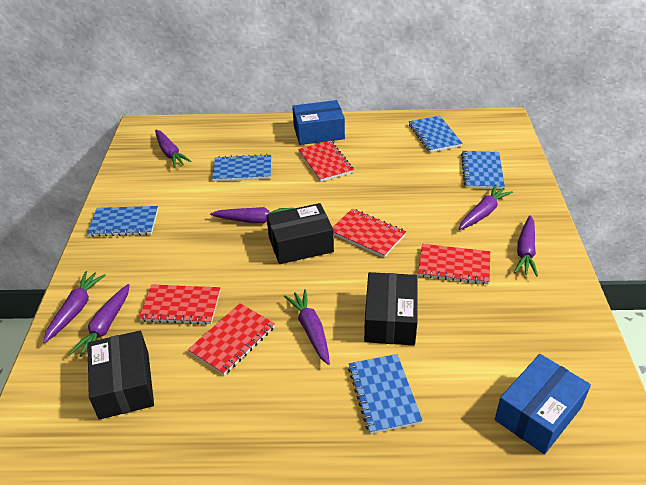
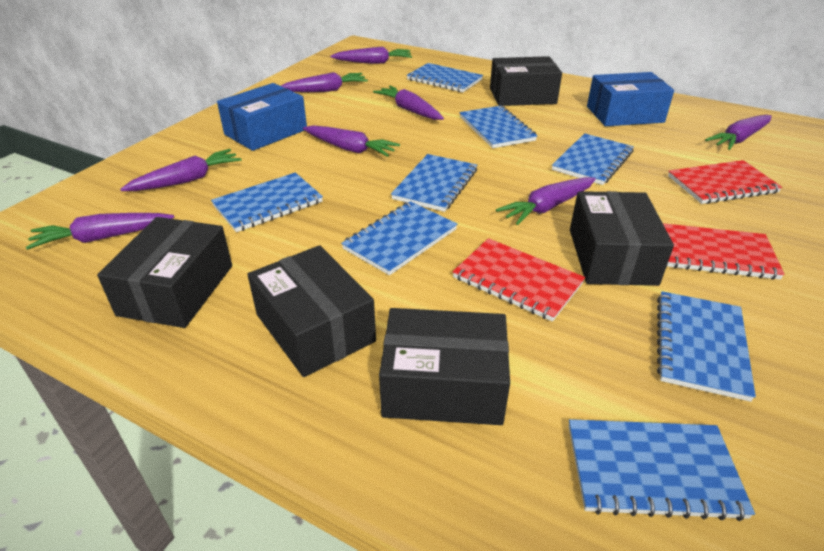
black box: 3 -> 5
blue notebook: 5 -> 8
purple carrot: 7 -> 8
red notebook: 5 -> 3

